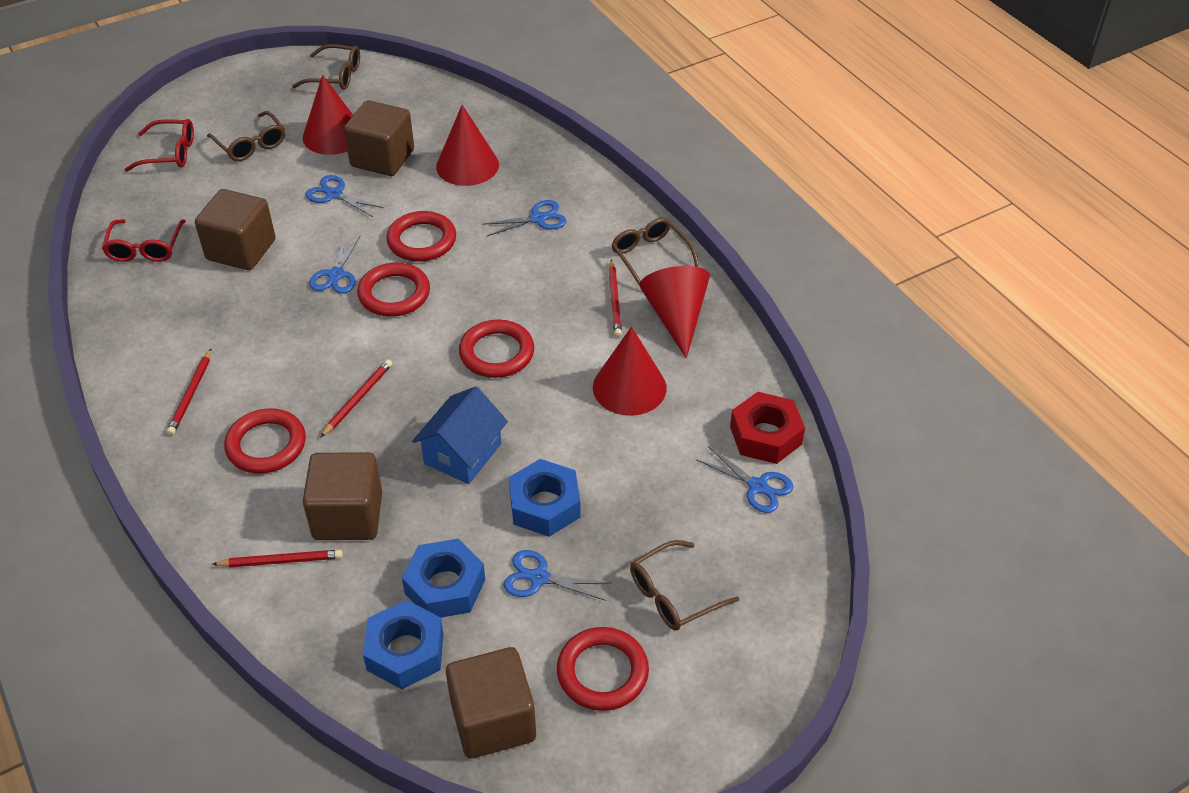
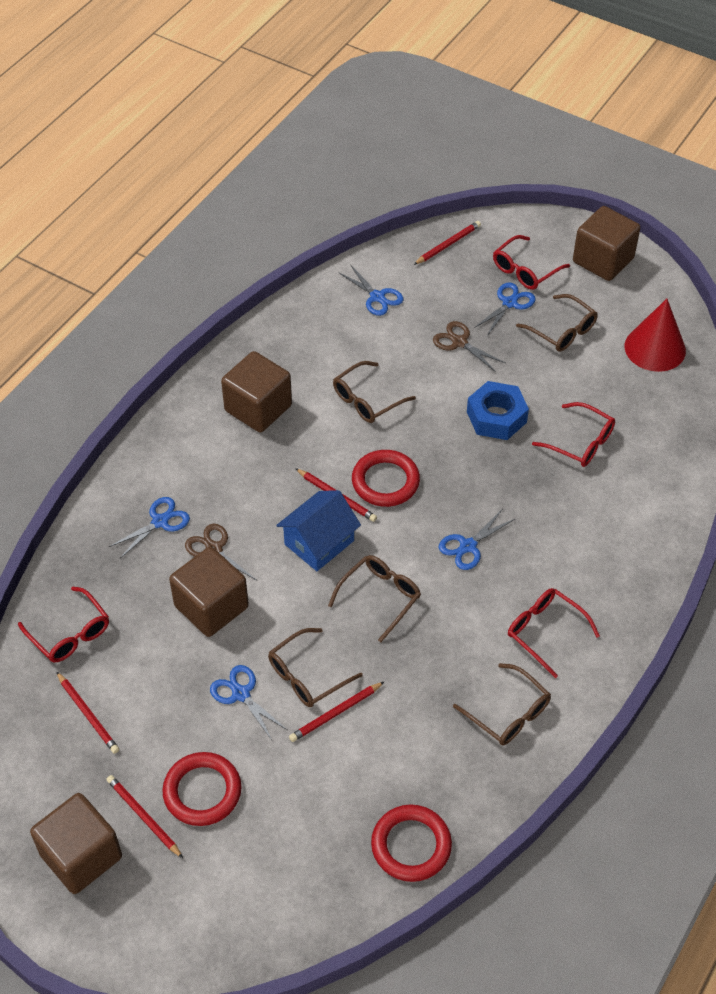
blue nut: 3 -> 1
brown glasses: 4 -> 5
brown scissors: 0 -> 2
red cone: 4 -> 1
red glasses: 2 -> 4
red nut: 1 -> 0
red pencil: 4 -> 5
red ring: 5 -> 3

